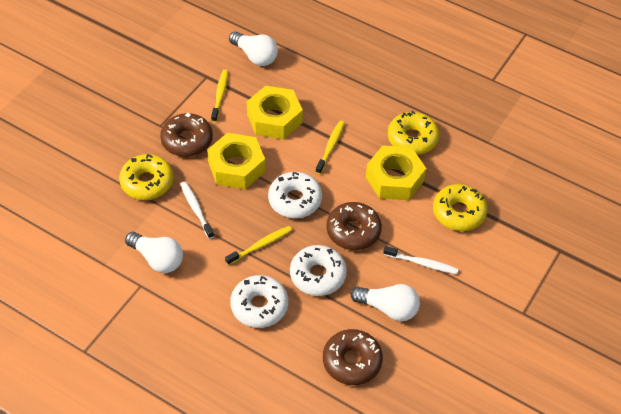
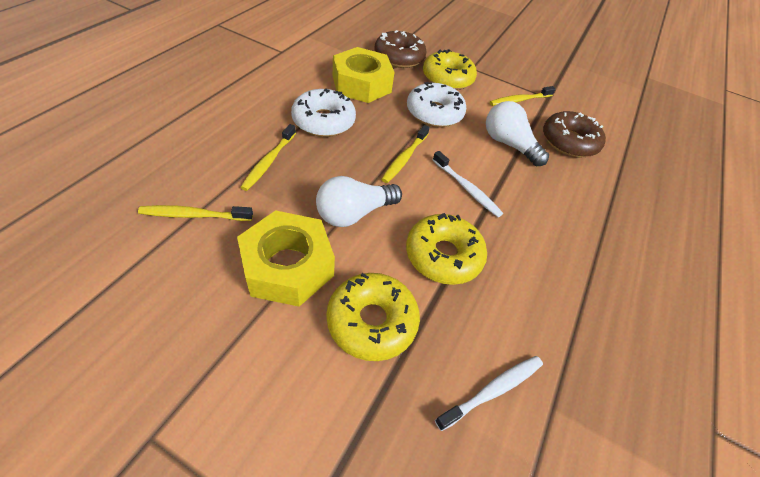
brown donut: 3 -> 2
white donut: 3 -> 2
white light bulb: 3 -> 2
yellow nut: 3 -> 2
yellow toothbrush: 3 -> 4

